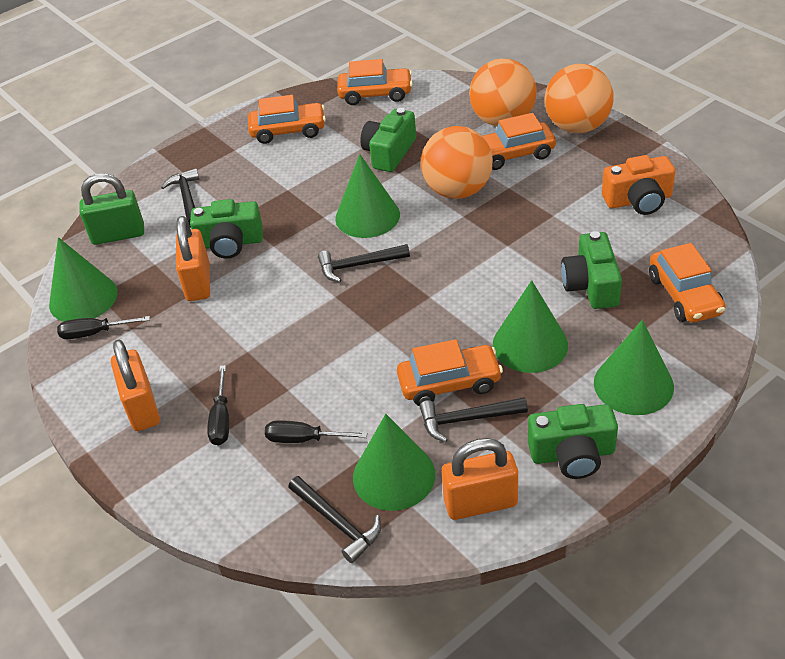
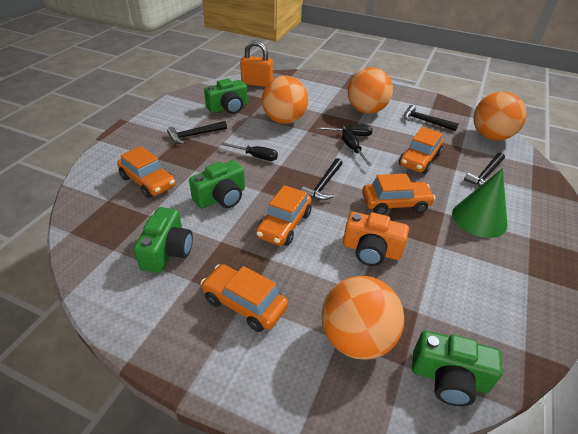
green cone: 5 -> 1
green padlock: 1 -> 0
orange ball: 3 -> 4
orange padlock: 3 -> 1

